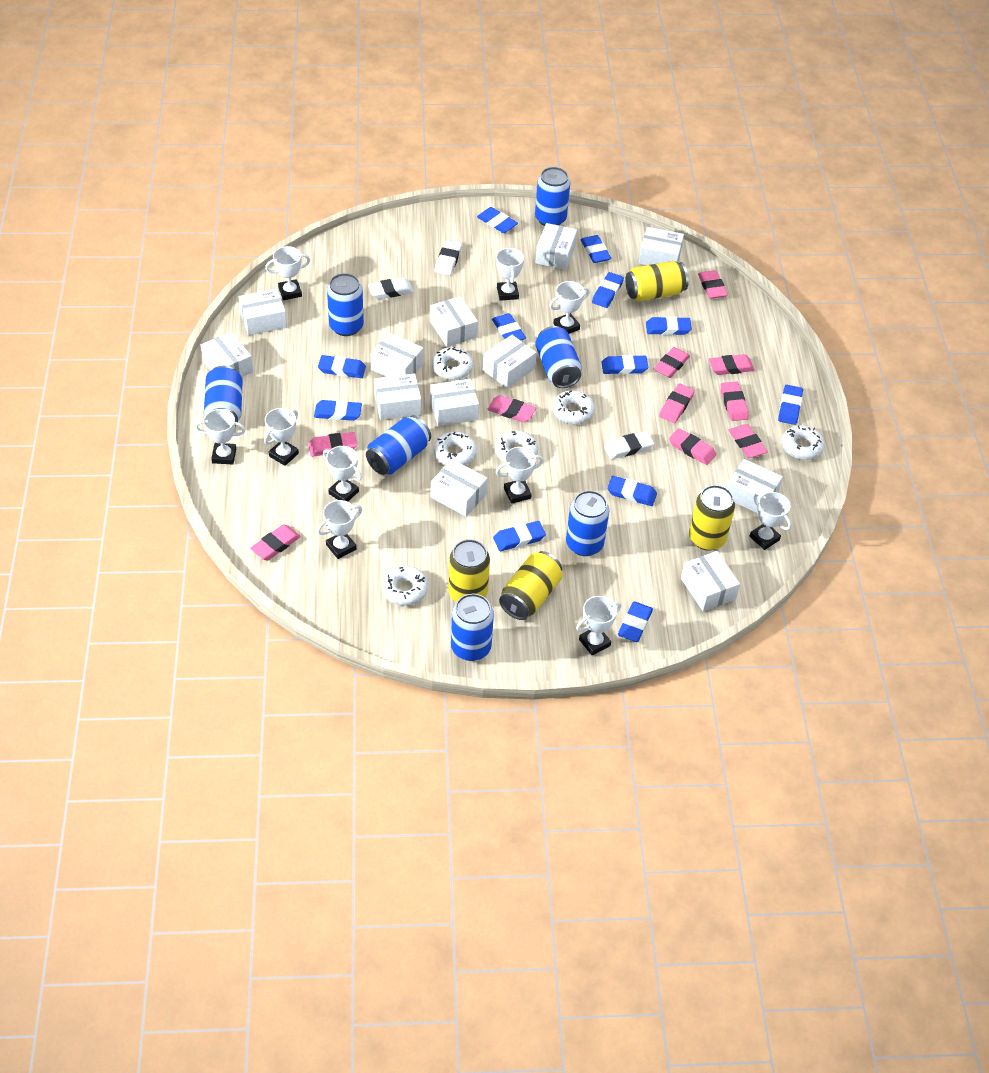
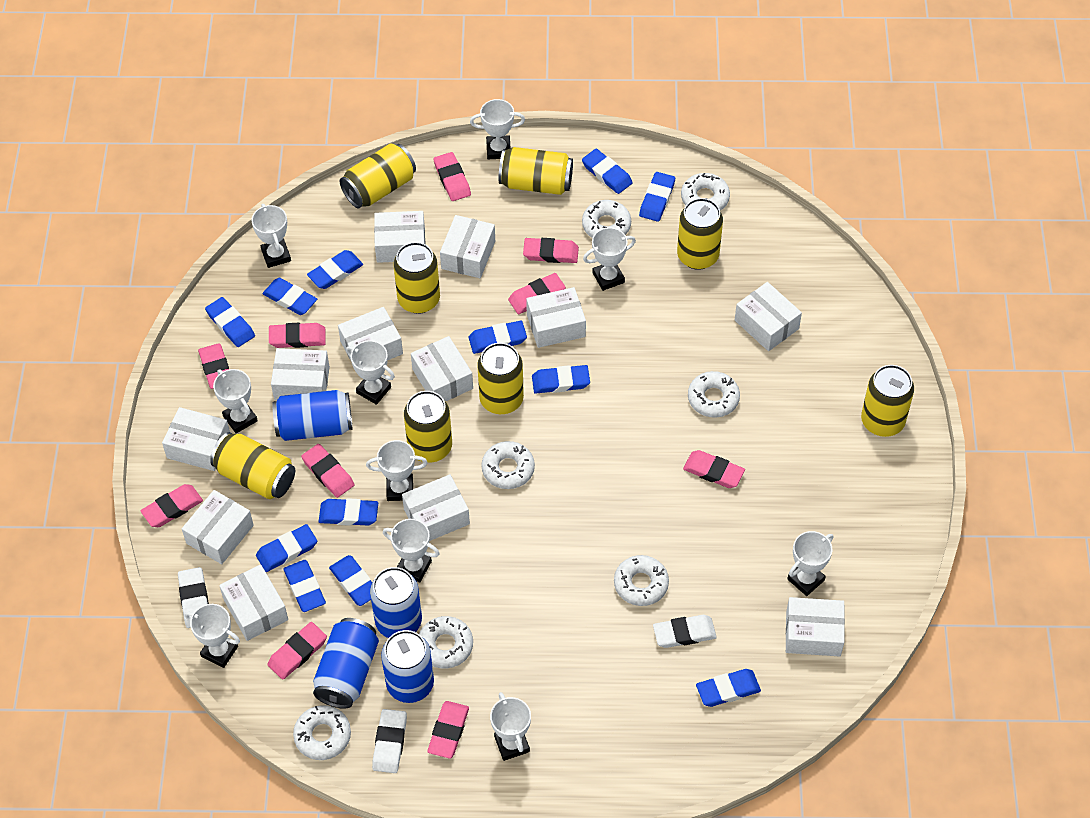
blue can: 7 -> 4
white donut: 6 -> 7
yellow can: 4 -> 8

